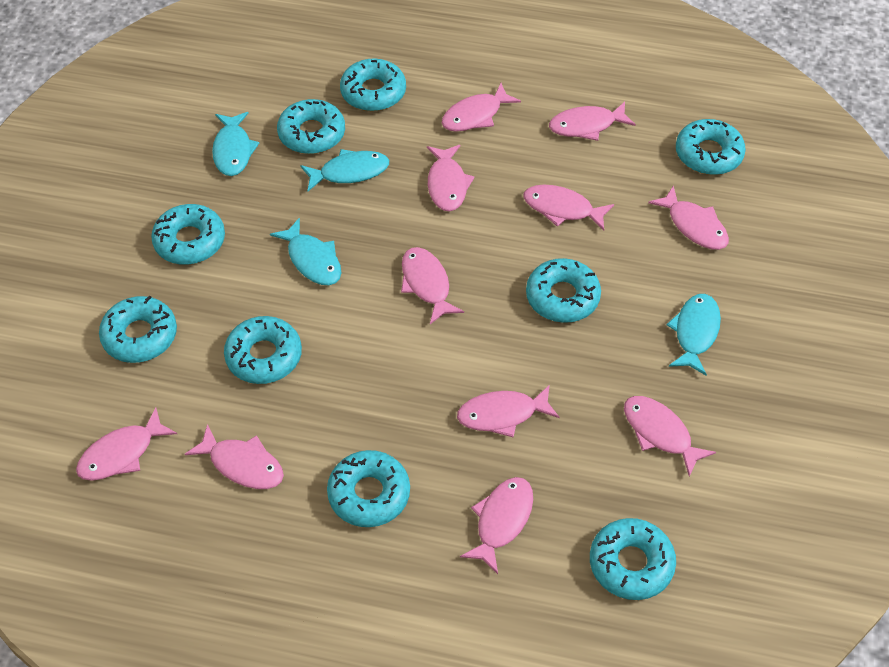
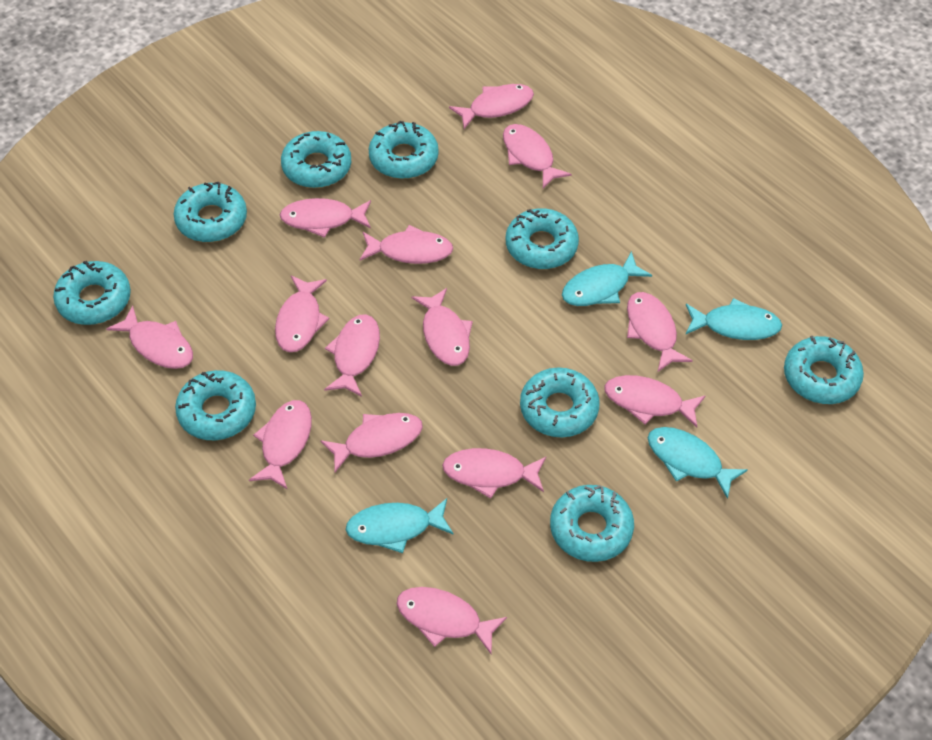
pink fish: 11 -> 14

